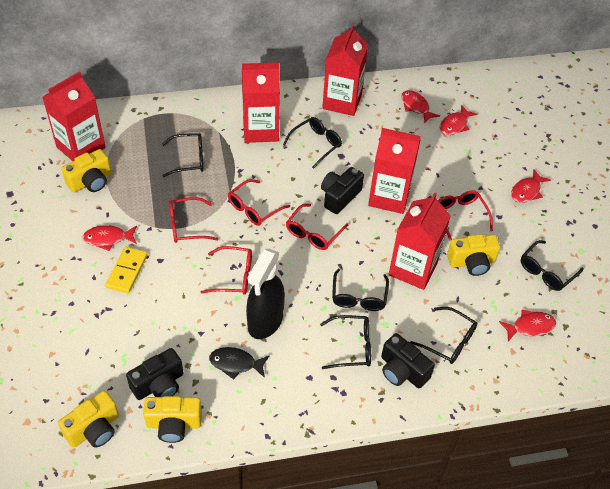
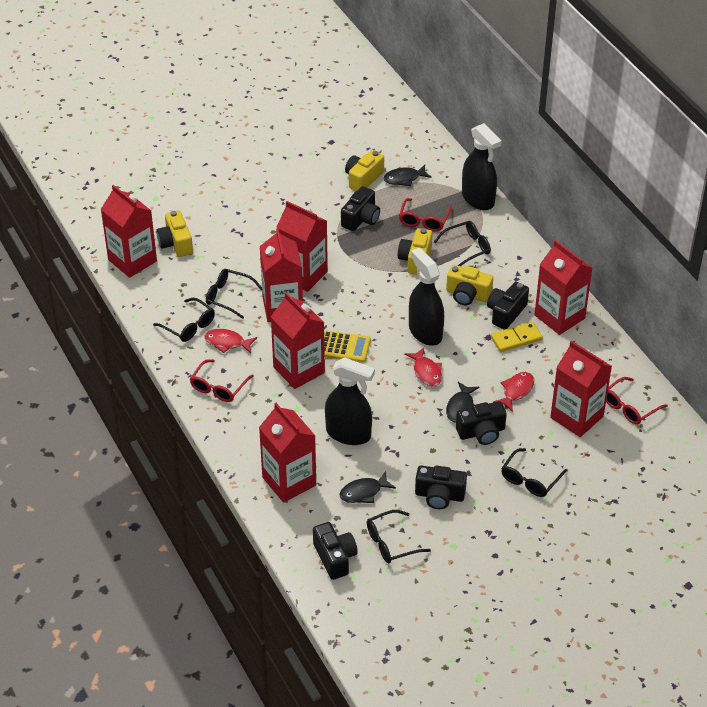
black camera: 3 -> 5
black fish: 1 -> 3
black glasses: 6 -> 5
black spray bottle: 1 -> 3
red carton: 5 -> 7
red fish: 5 -> 3
red glasses: 5 -> 3
yellow calculator: 0 -> 1

